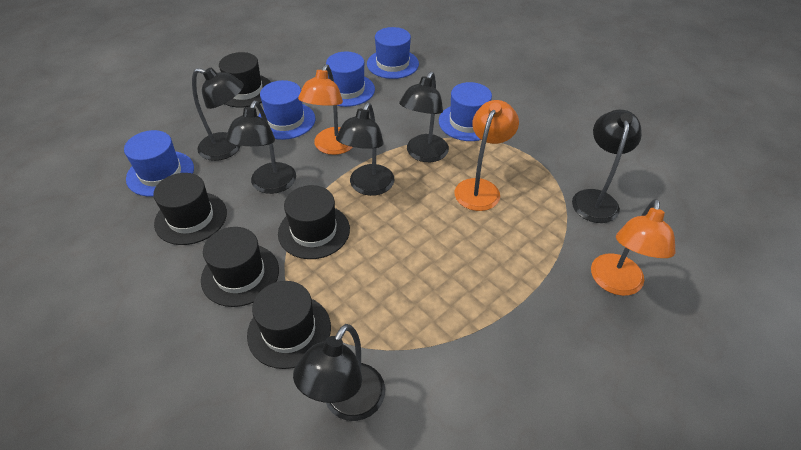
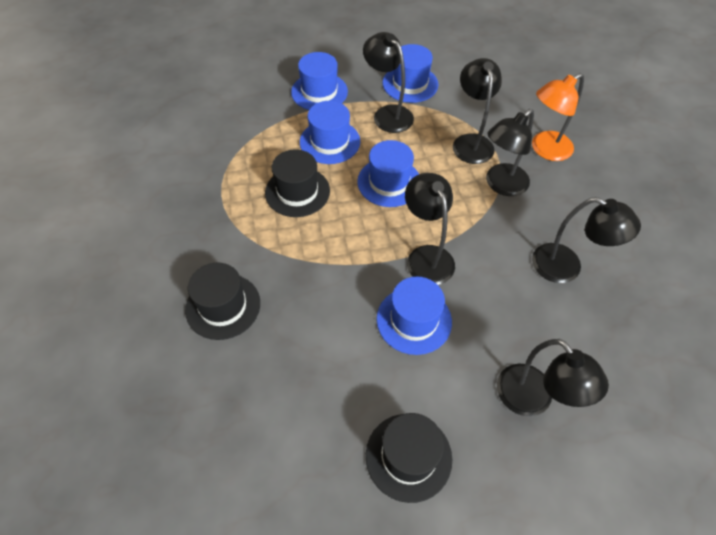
black hat: 5 -> 3
orange lamp: 3 -> 1

